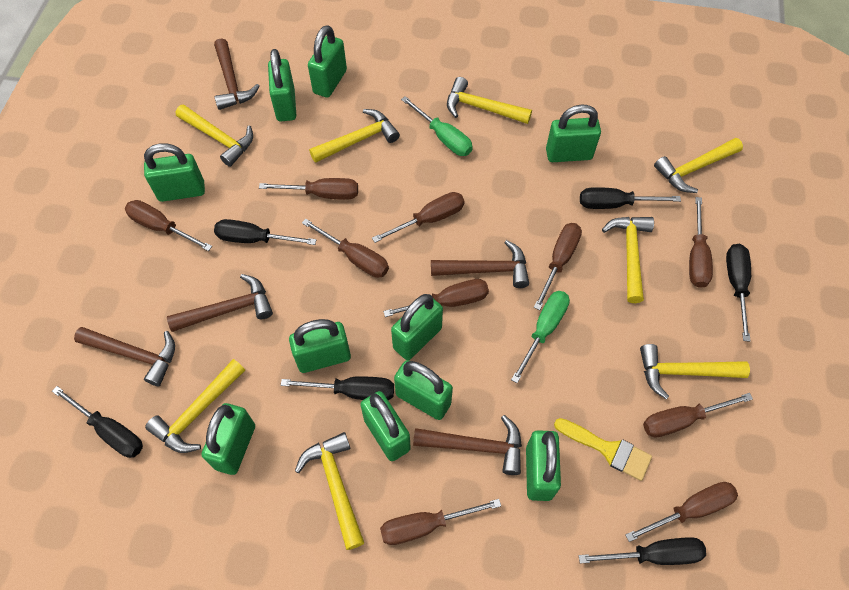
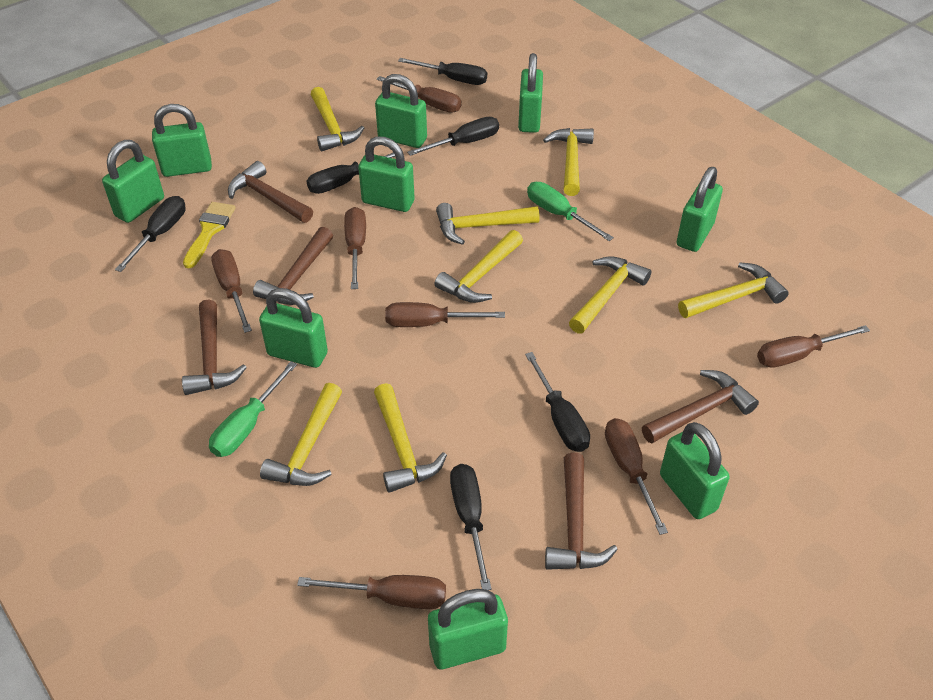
brown screwdriver: 10 -> 7
green padlock: 10 -> 9

